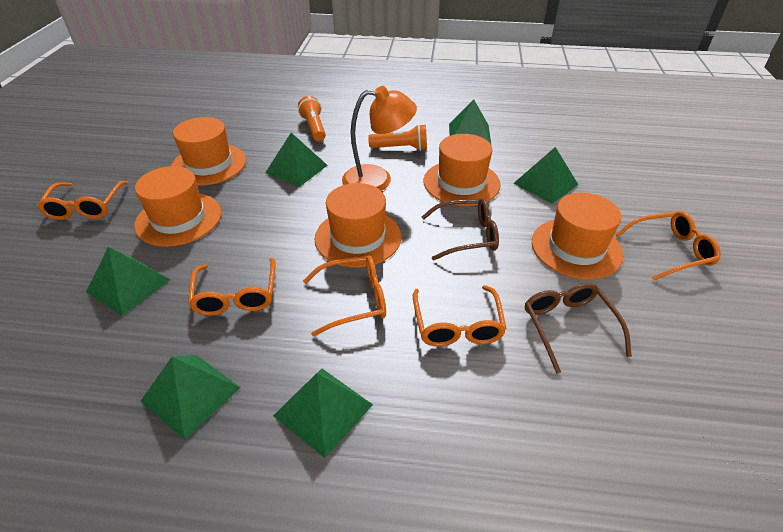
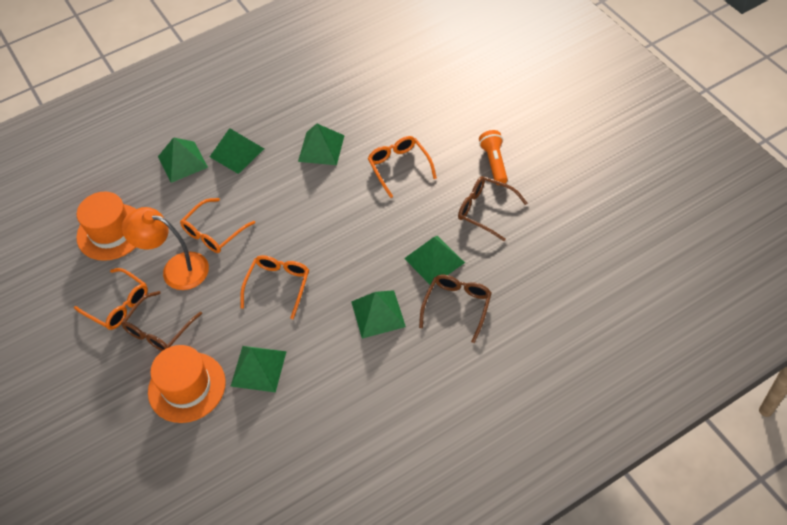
brown glasses: 2 -> 3
orange flashlight: 2 -> 1
orange glasses: 5 -> 4
orange hat: 5 -> 2

